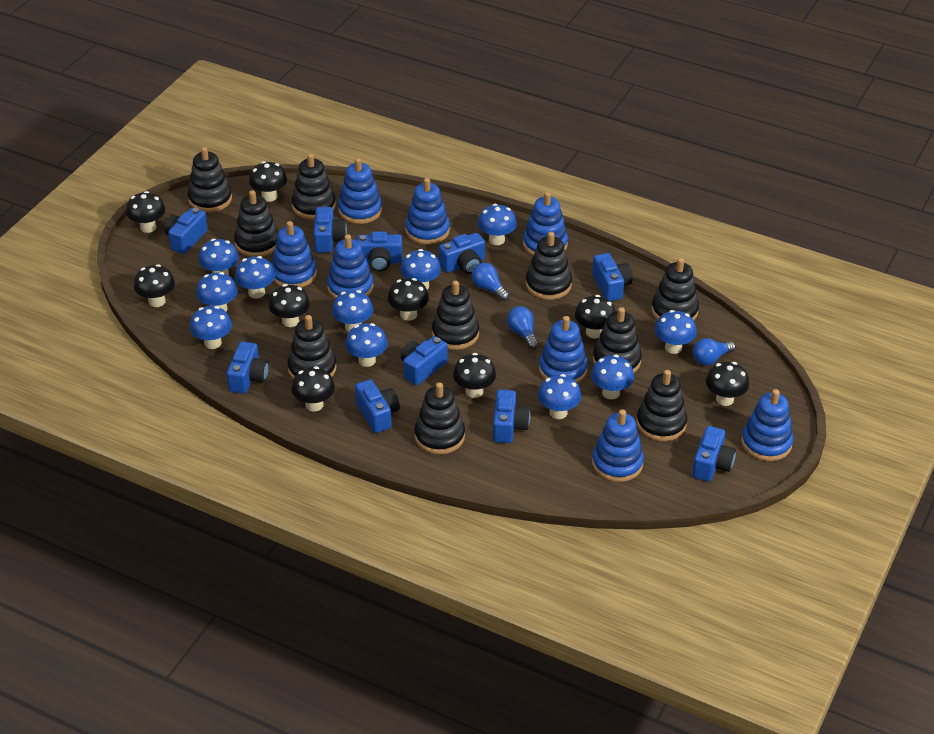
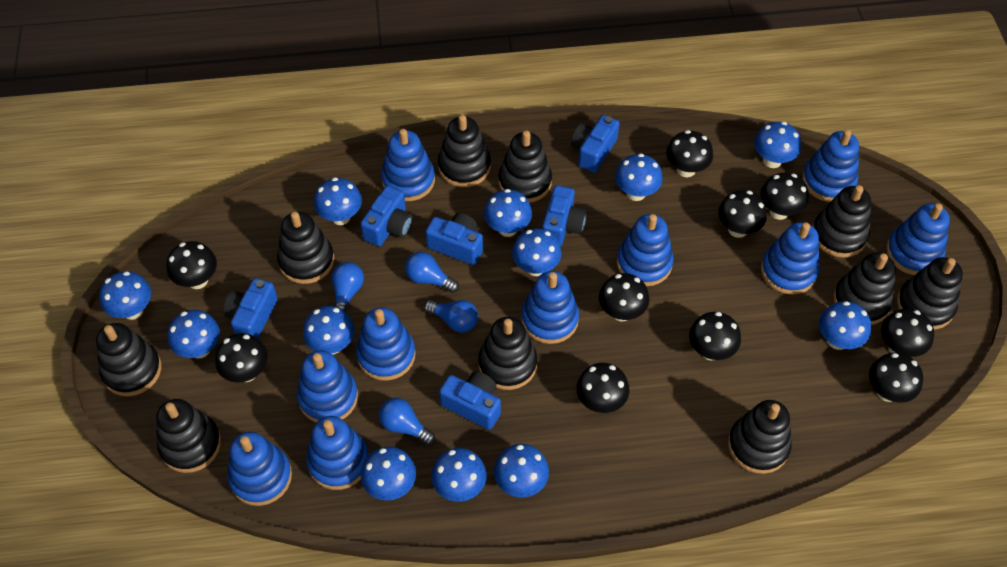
black mushroom: 9 -> 10
blue camera: 10 -> 6
blue light bulb: 3 -> 4
blue mushroom: 11 -> 12
blue stacking toy: 8 -> 10

